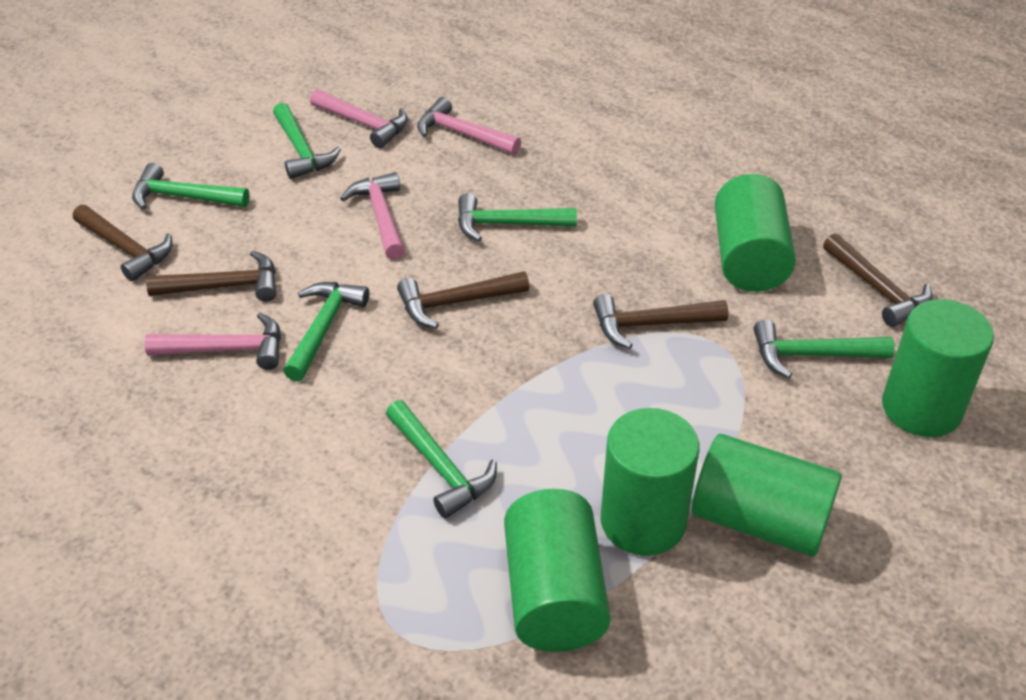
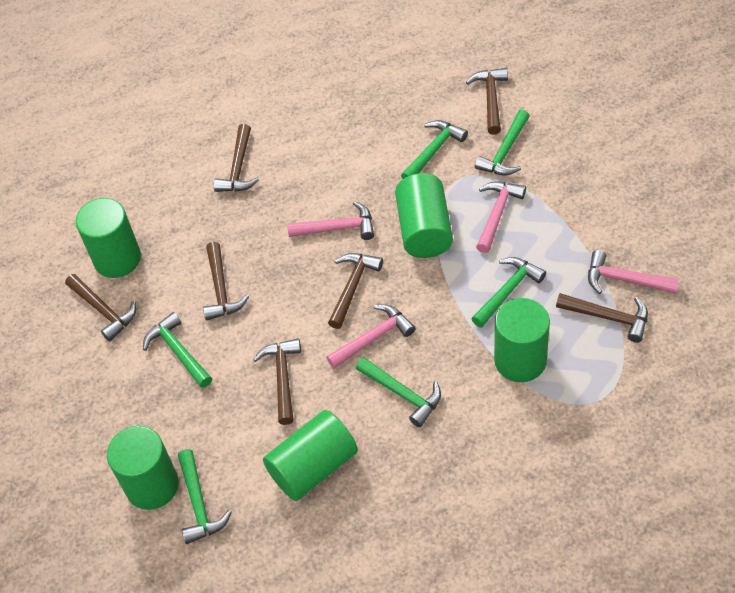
brown hammer: 5 -> 7

